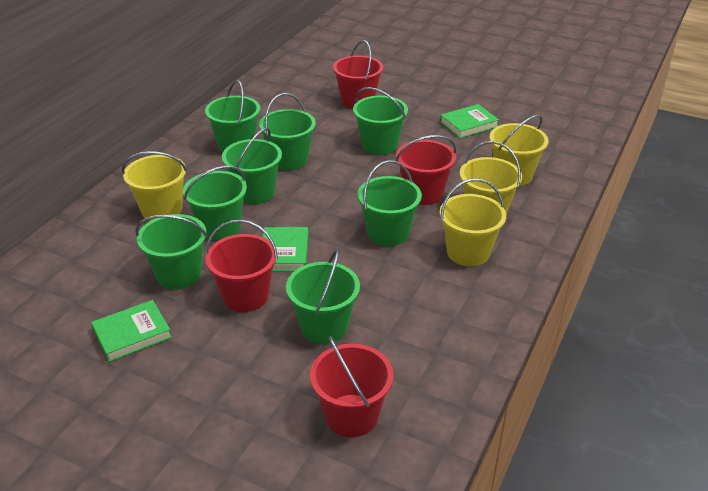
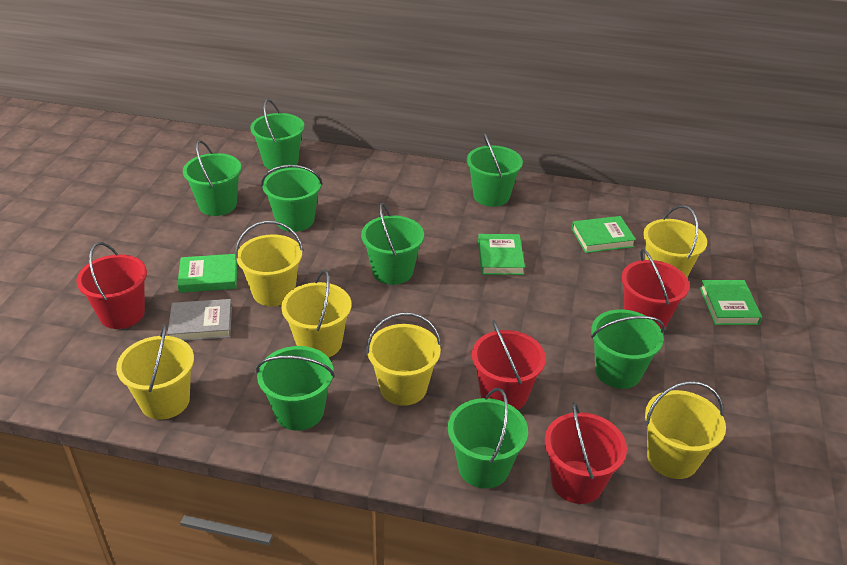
green book: 3 -> 4
grey book: 0 -> 1
yellow bucket: 4 -> 6

